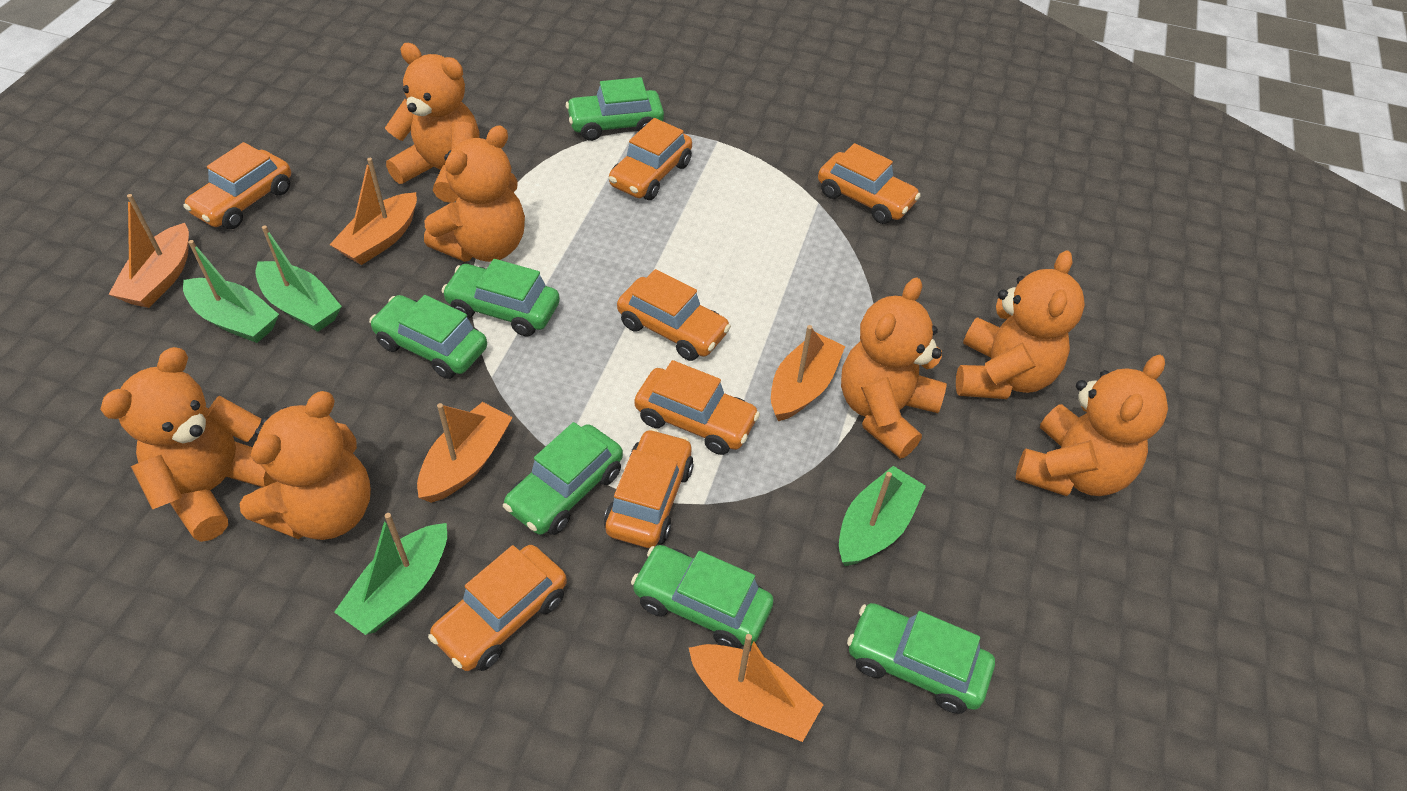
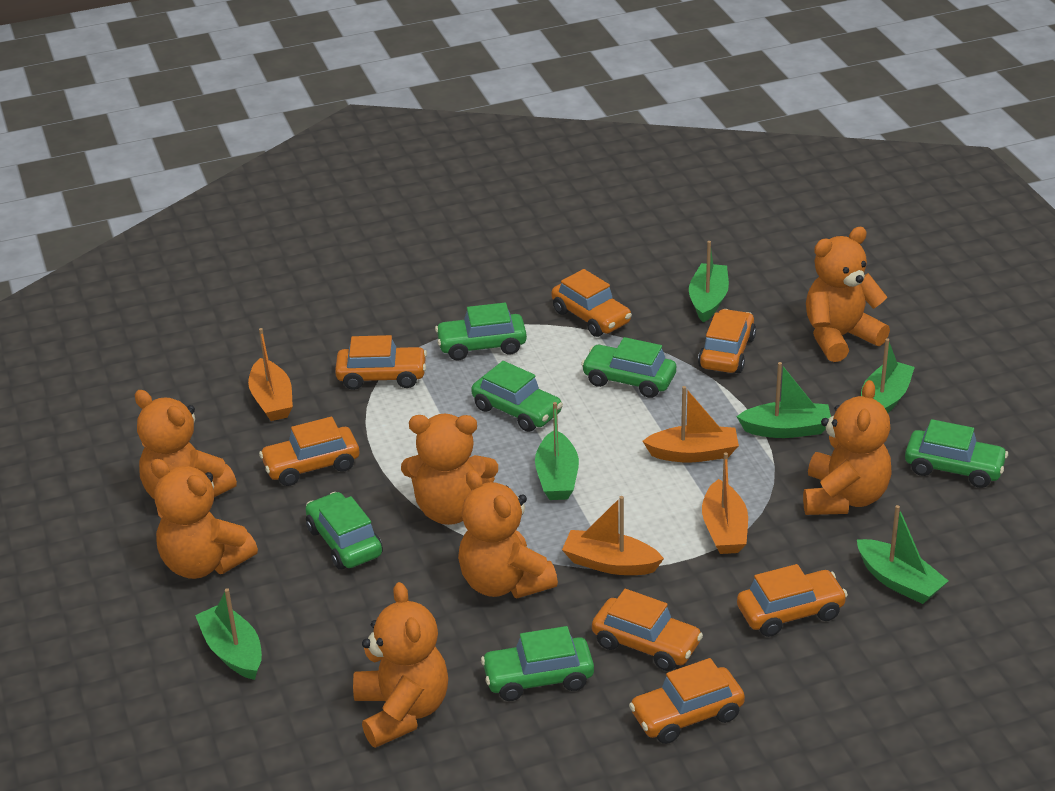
green boat: 4 -> 6
orange boat: 5 -> 4

